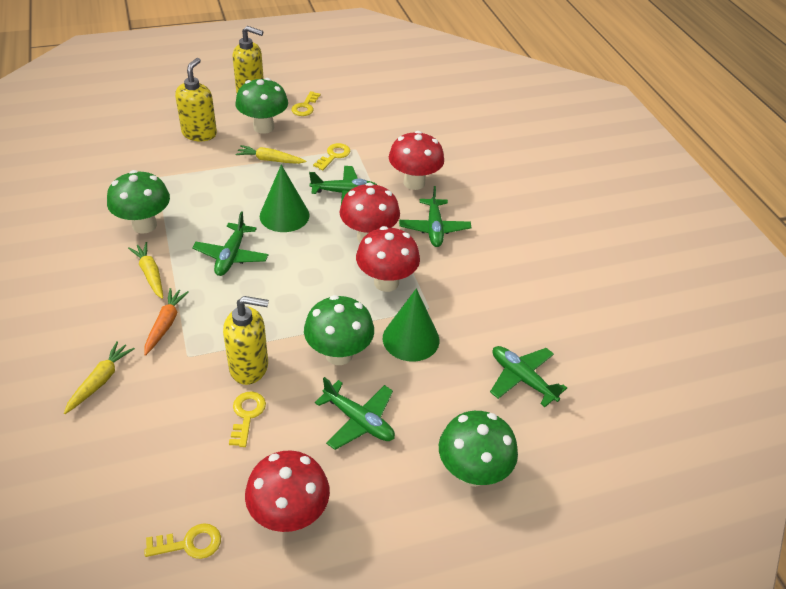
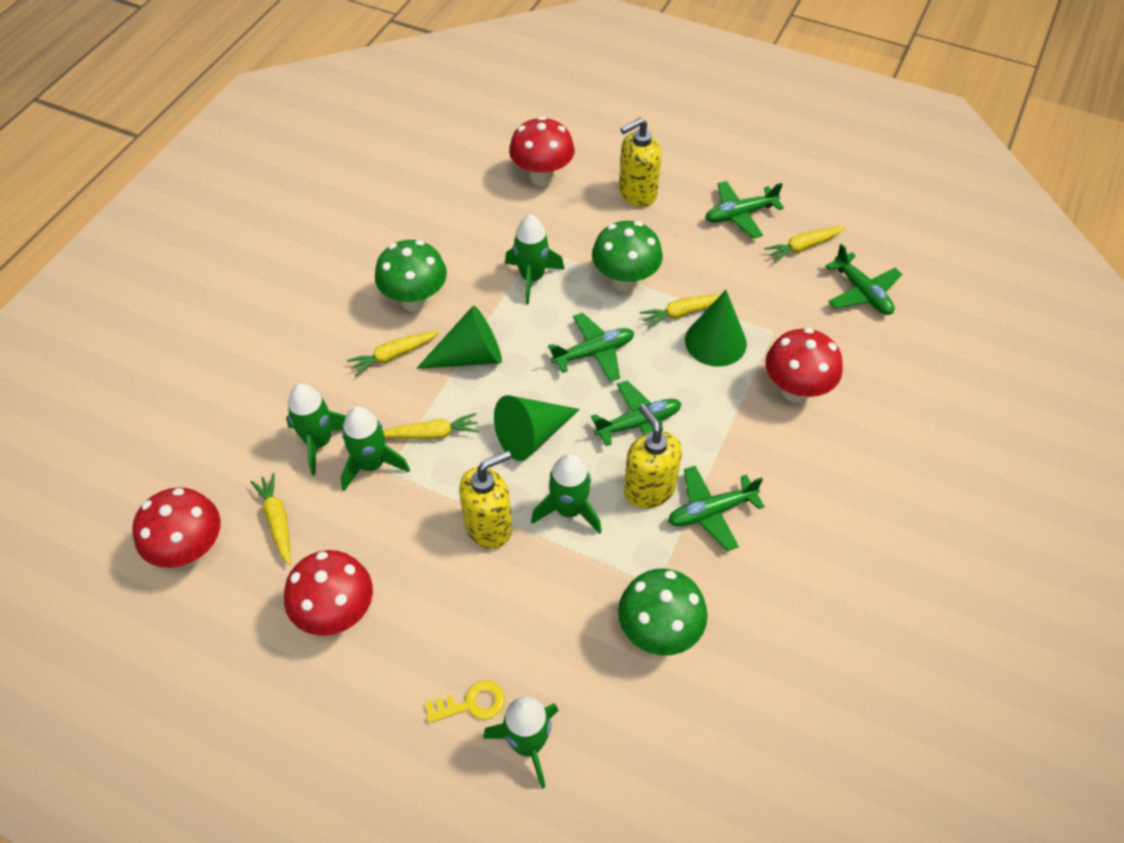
green cone: 2 -> 3
green mushroom: 4 -> 3
green rocket: 0 -> 5
orange carrot: 1 -> 0
yellow carrot: 3 -> 5
yellow key: 4 -> 1

